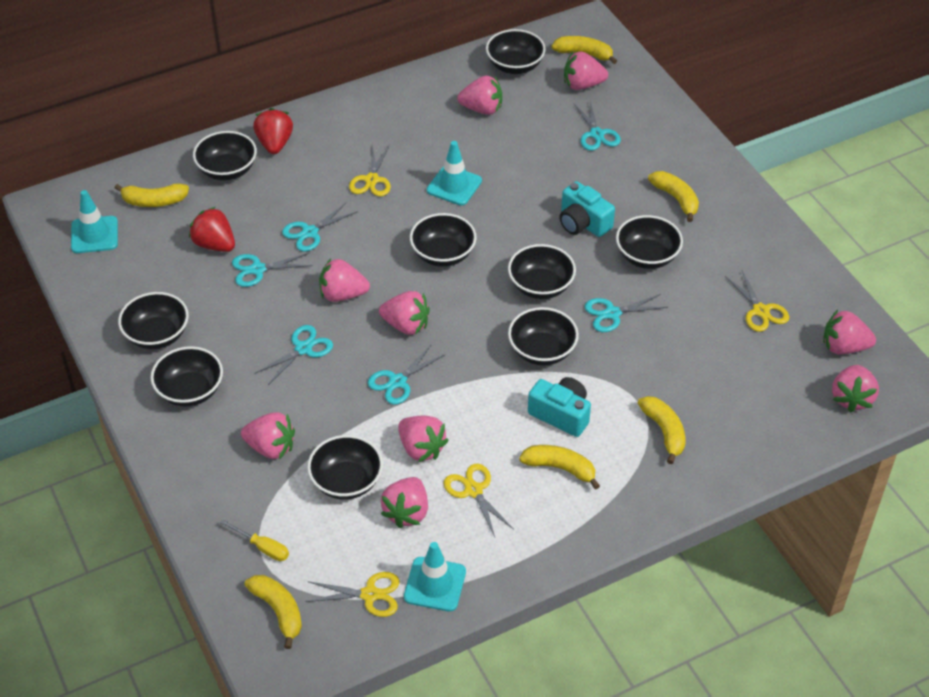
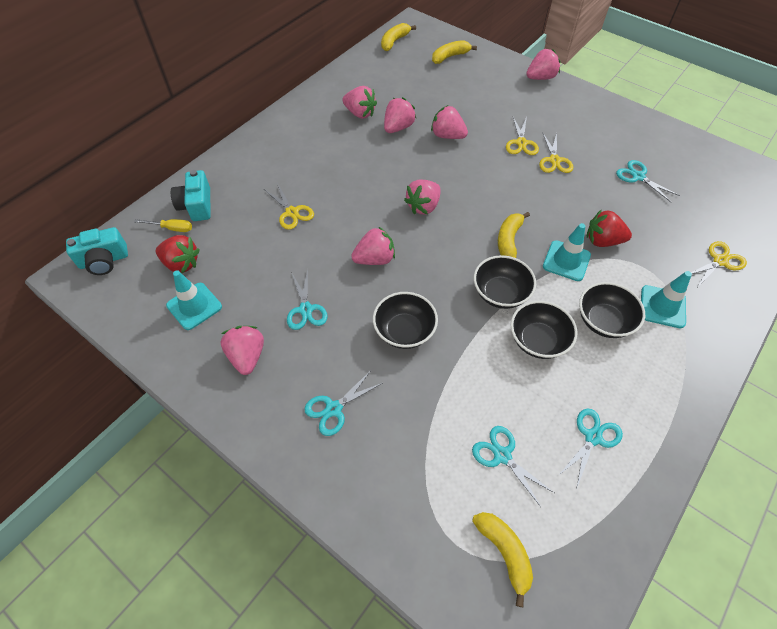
black bowl: 9 -> 4
pink strawberry: 9 -> 7
turquoise scissors: 6 -> 5
yellow banana: 6 -> 4

